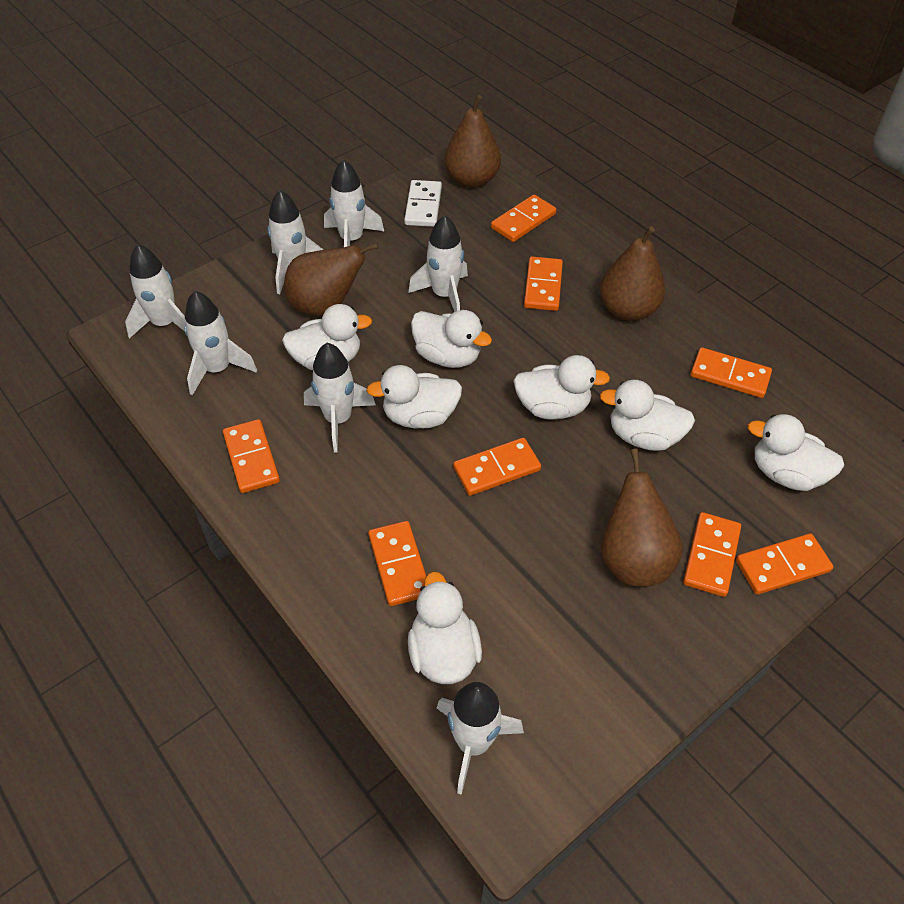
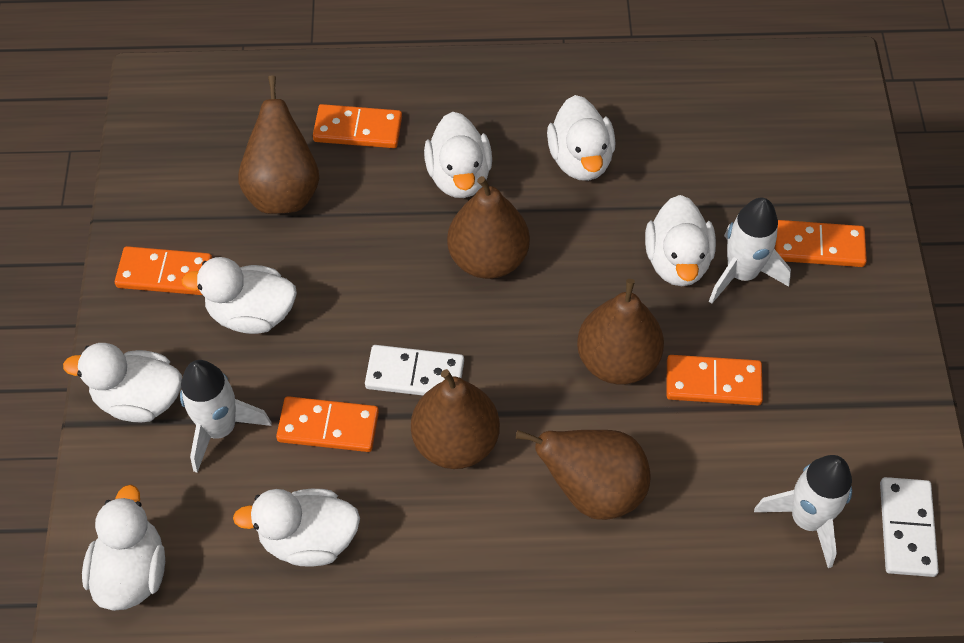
brown pear: 4 -> 5
orange domino: 8 -> 5
white domino: 1 -> 2
white rocket: 7 -> 3

